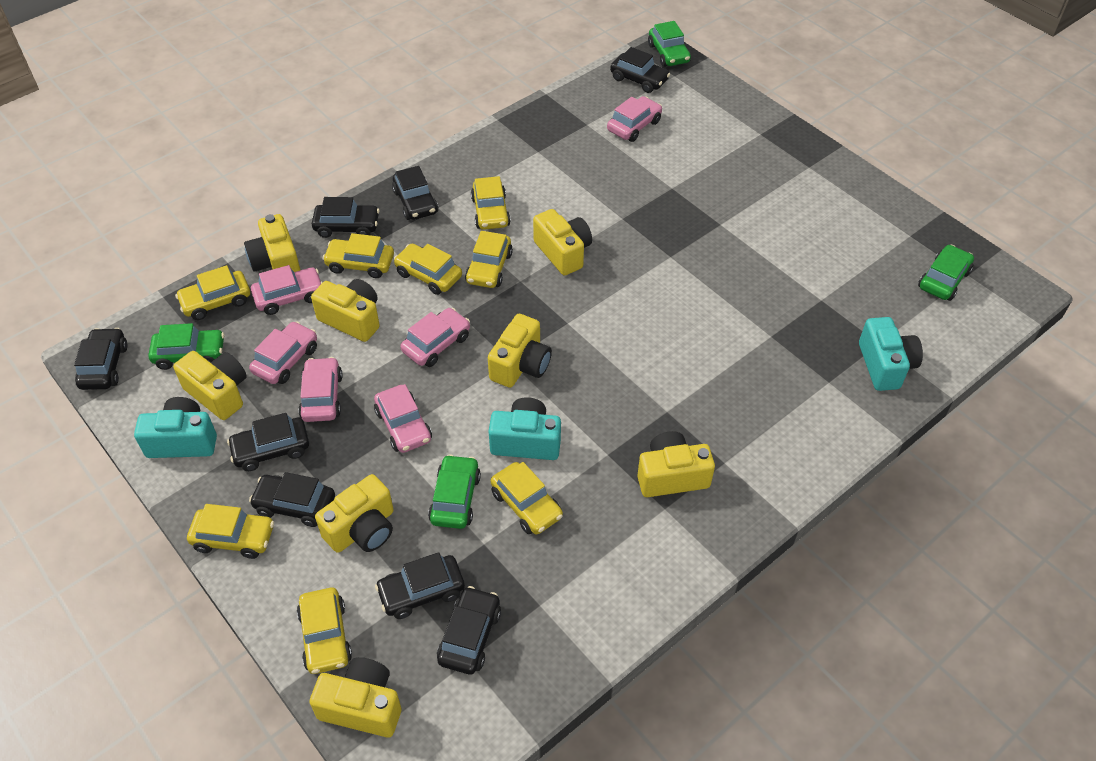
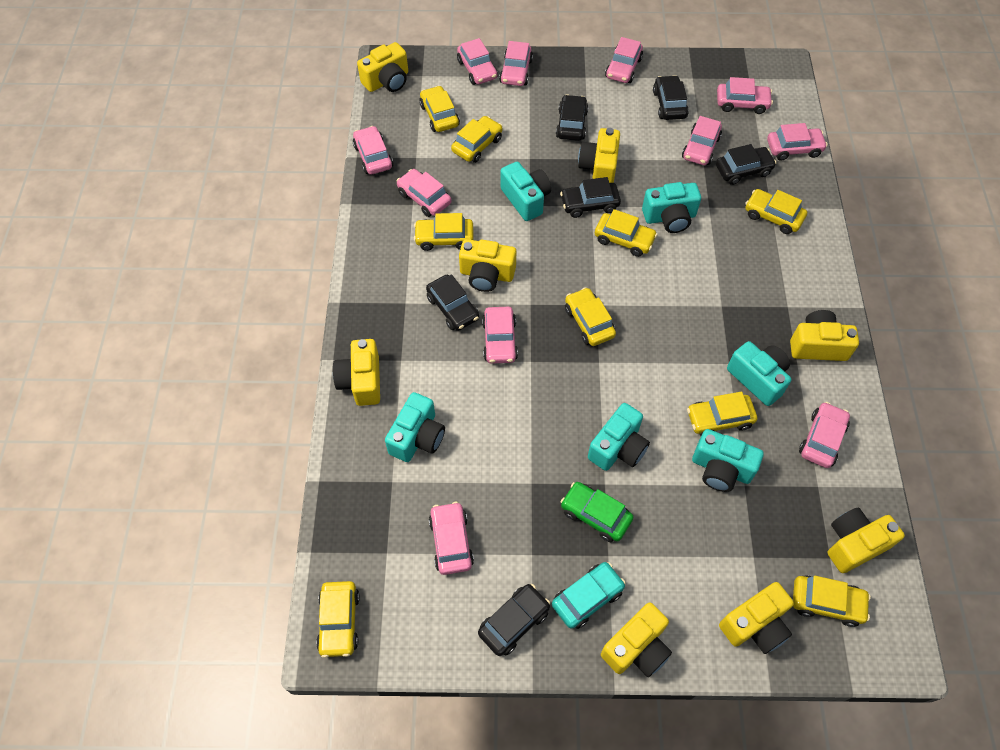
black car: 8 -> 6
green car: 4 -> 1
pink car: 6 -> 11
turquoise camera: 3 -> 6
turquoise car: 0 -> 1
yellow car: 8 -> 9

